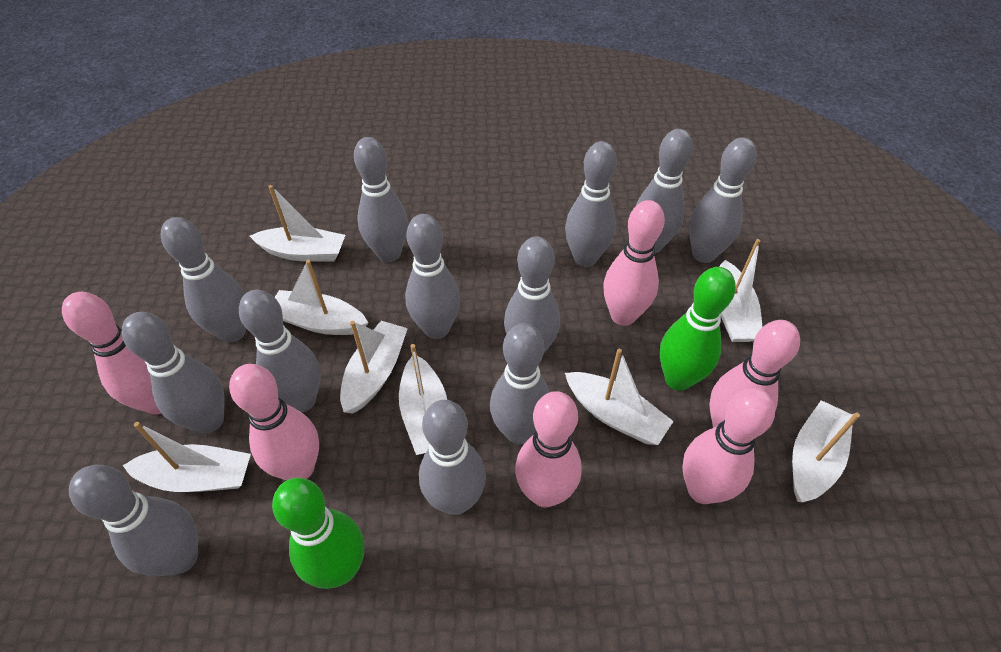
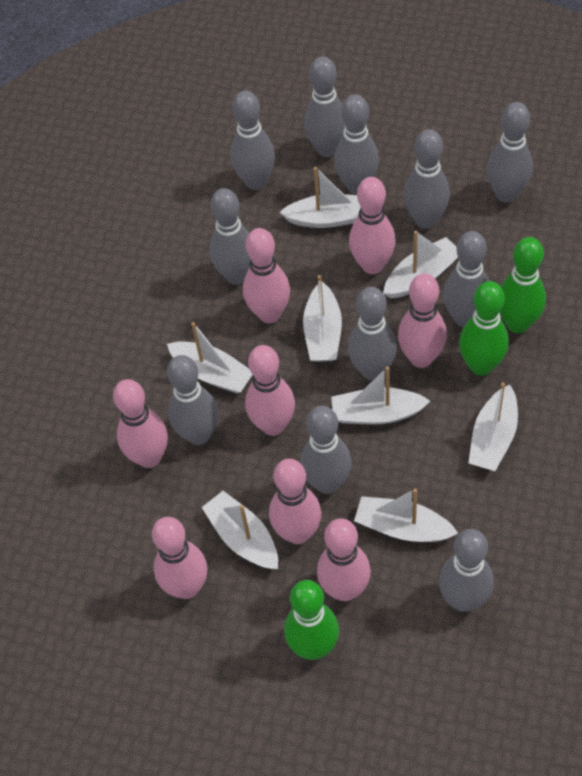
green bowling pin: 2 -> 3
grey bowling pin: 12 -> 11
pink bowling pin: 6 -> 8

